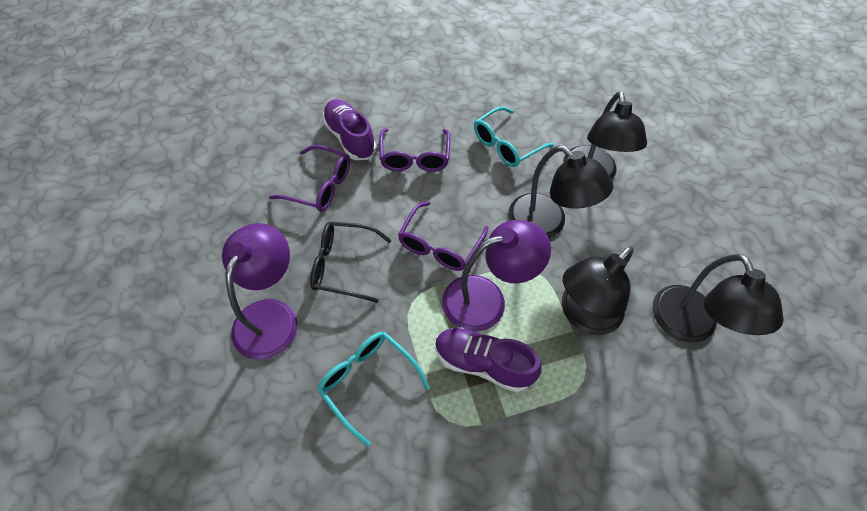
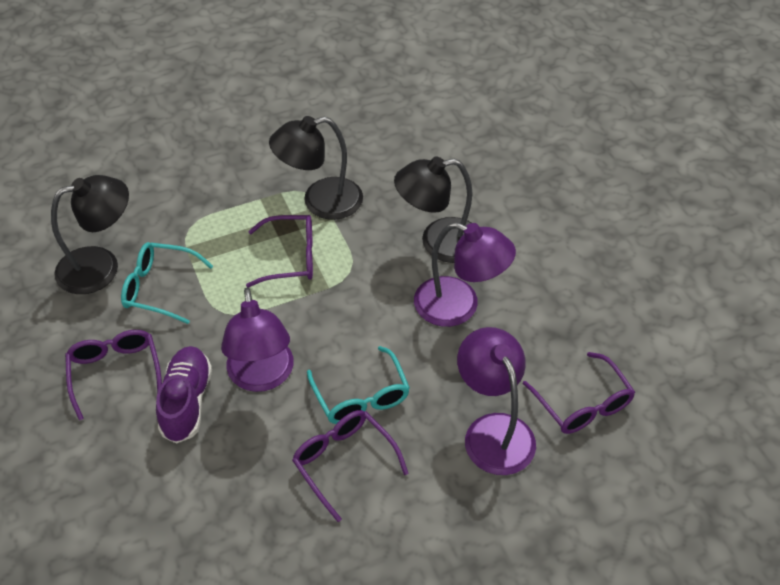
black glasses: 1 -> 0
black lamp: 4 -> 3
purple glasses: 3 -> 4
purple lamp: 2 -> 3
purple shoe: 2 -> 1

